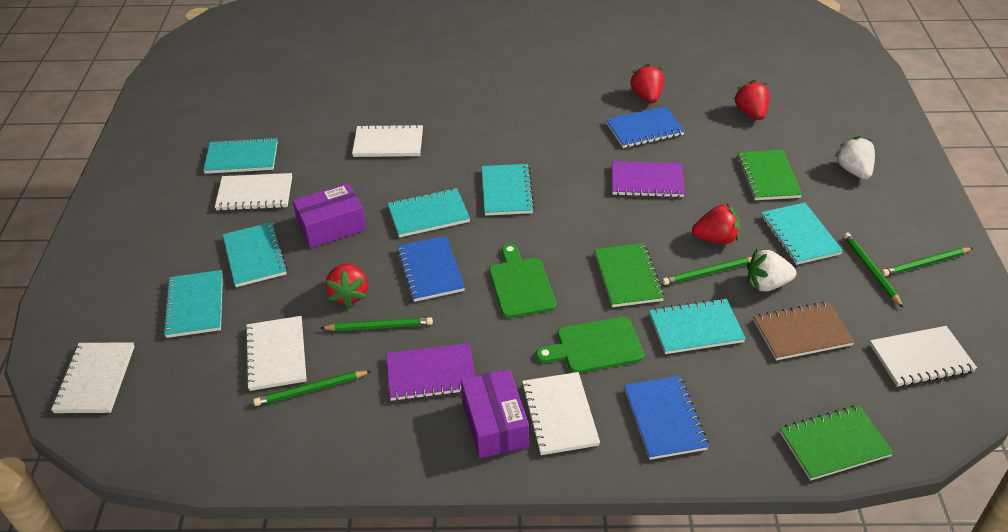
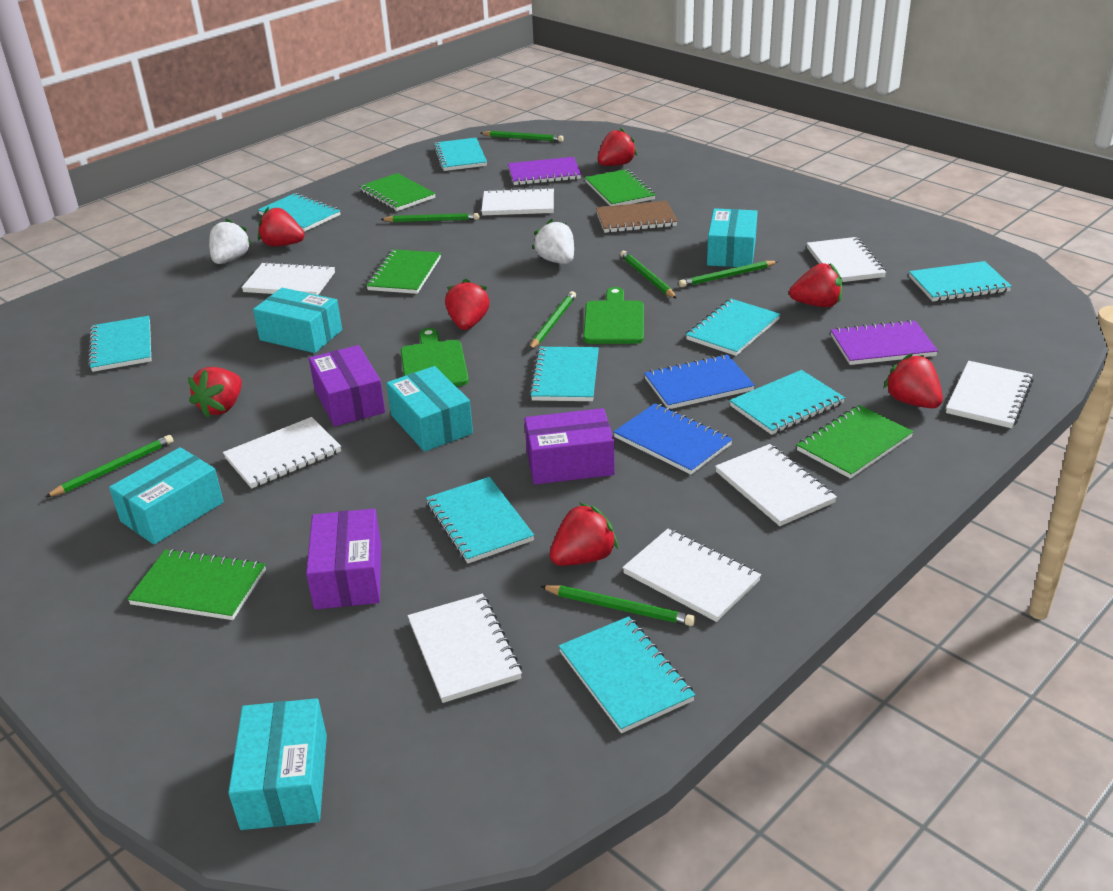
blue notebook: 3 -> 2
green notebook: 3 -> 5
green pencil: 5 -> 7
purple box: 2 -> 3
red strawberry: 4 -> 7
turquoise box: 0 -> 5
turquoise notebook: 7 -> 9
white notebook: 6 -> 8

